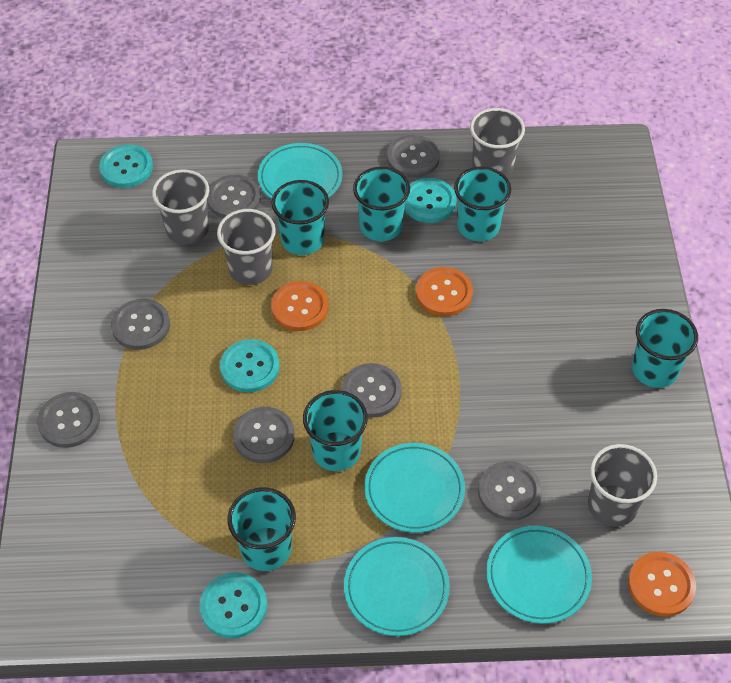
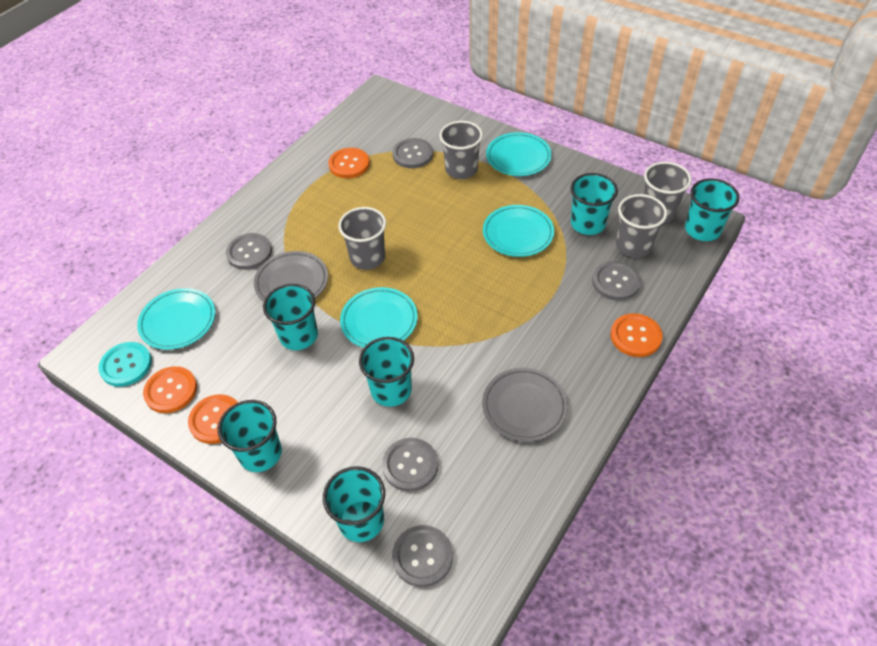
grey button: 7 -> 5
grey plate: 0 -> 2
orange button: 3 -> 4
turquoise button: 4 -> 1

